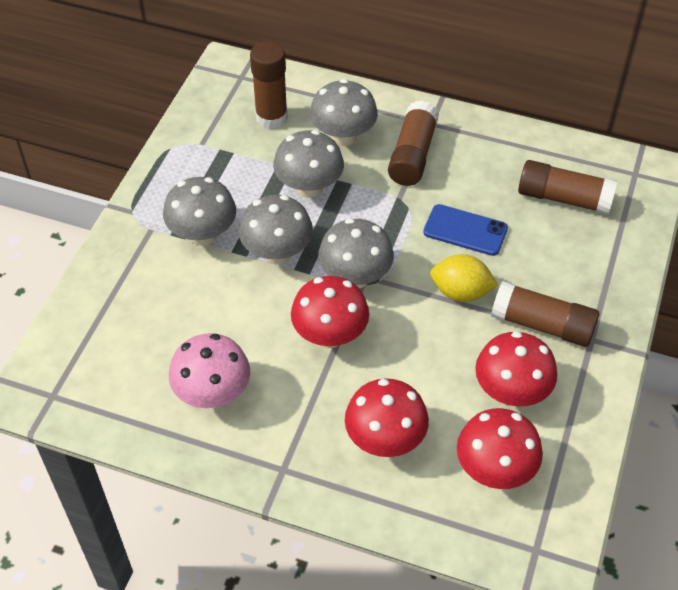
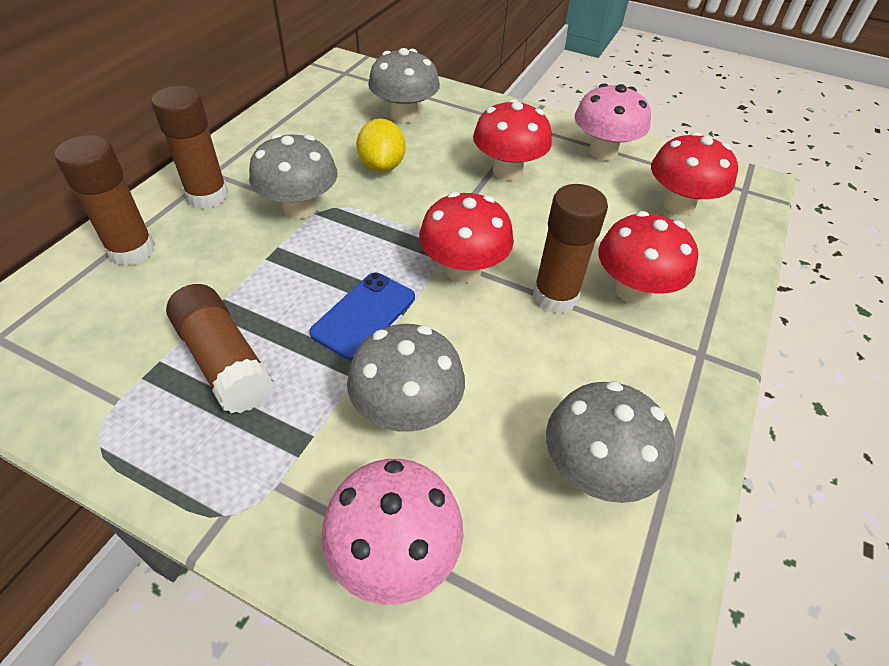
grey mushroom: 5 -> 4
pink mushroom: 1 -> 2

